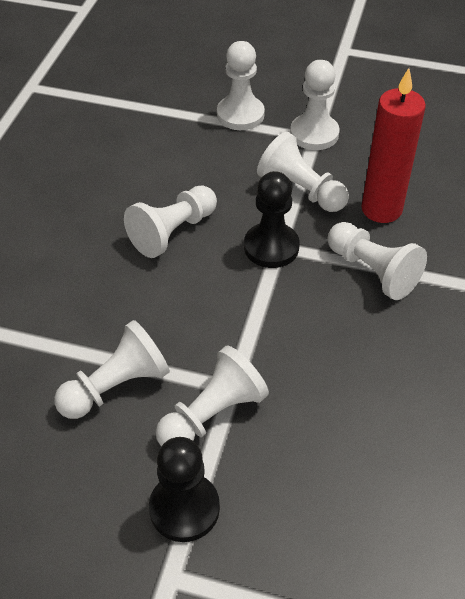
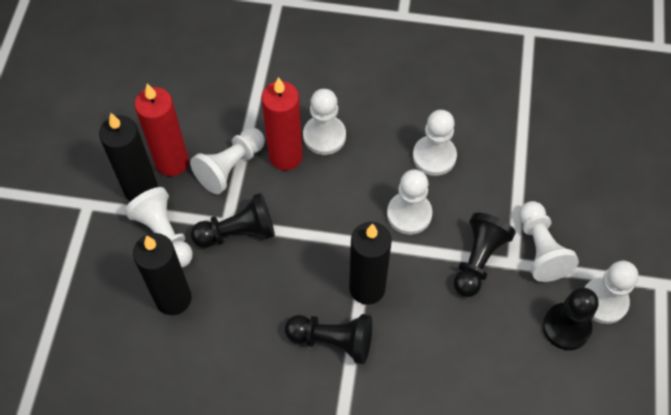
black candle: 0 -> 3
black pawn: 2 -> 4
red candle: 1 -> 2

